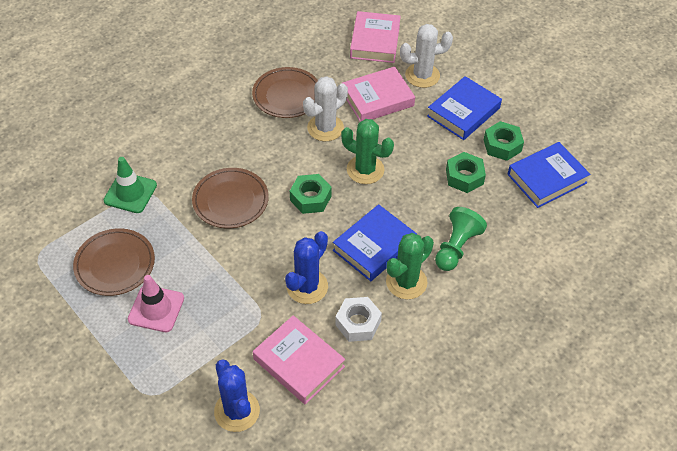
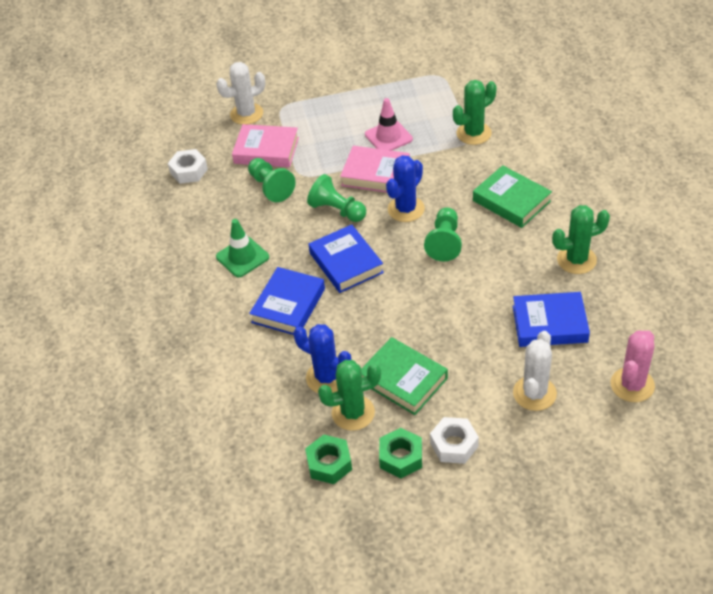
brown plate: 3 -> 0
green book: 0 -> 2
green cactus: 2 -> 3
green nut: 3 -> 2
green pawn: 1 -> 3
pink book: 3 -> 2
pink cactus: 0 -> 1
white nut: 1 -> 2

